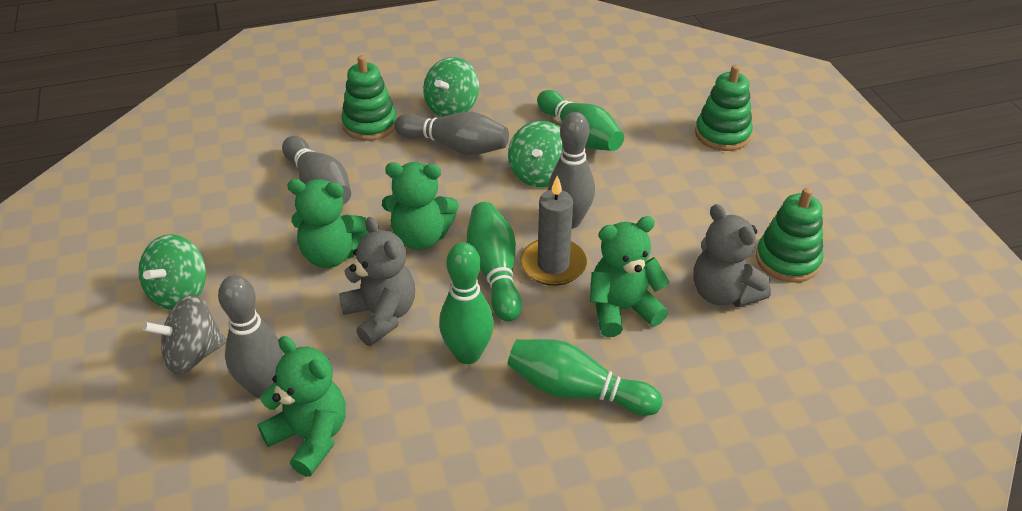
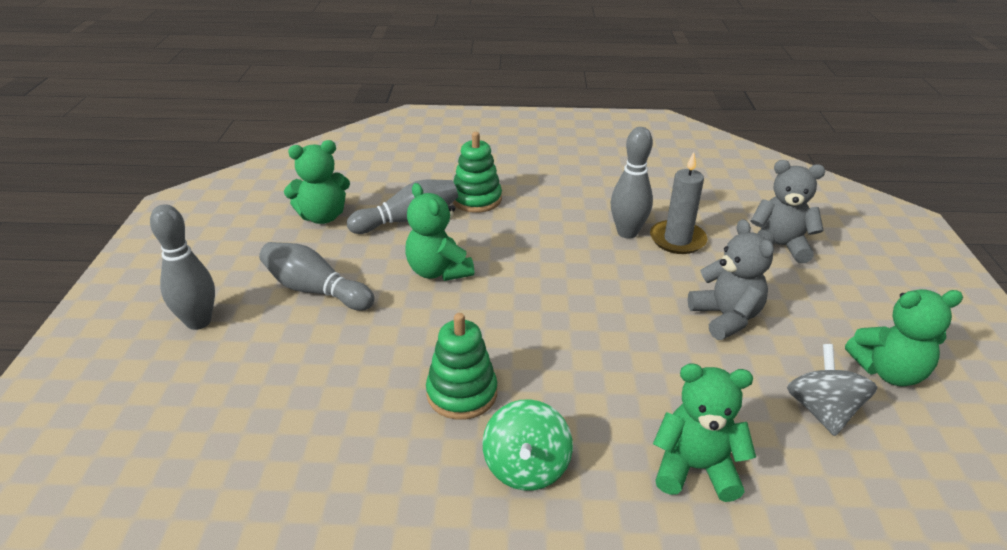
green bowling pin: 4 -> 0
green spinning top: 3 -> 1
green stacking toy: 3 -> 2

